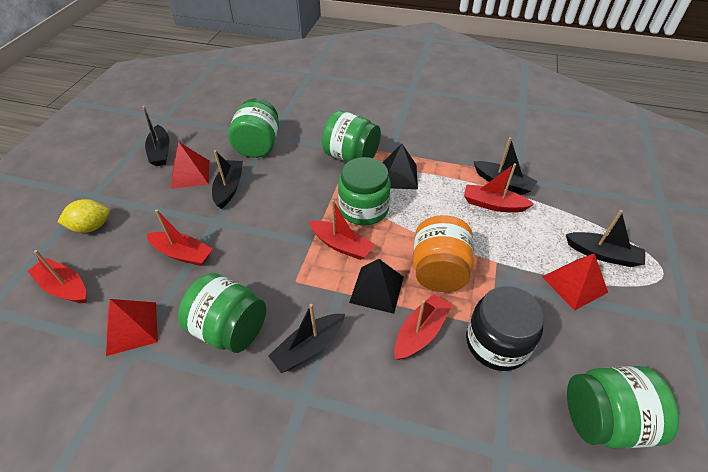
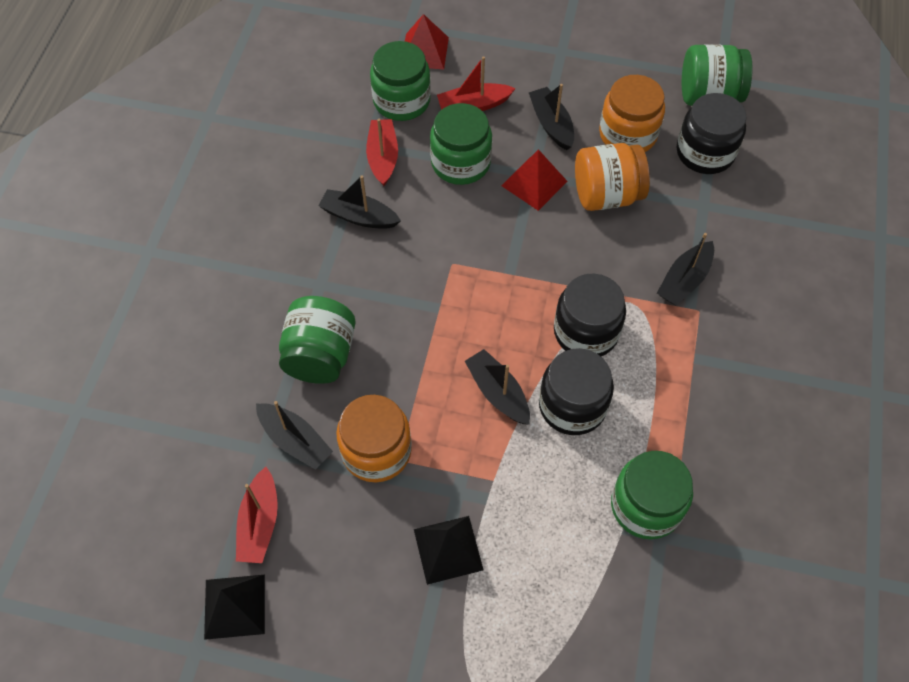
black jar: 1 -> 3
orange jar: 1 -> 3
red boat: 5 -> 3
red pyramid: 3 -> 2
yellow lemon: 1 -> 0

